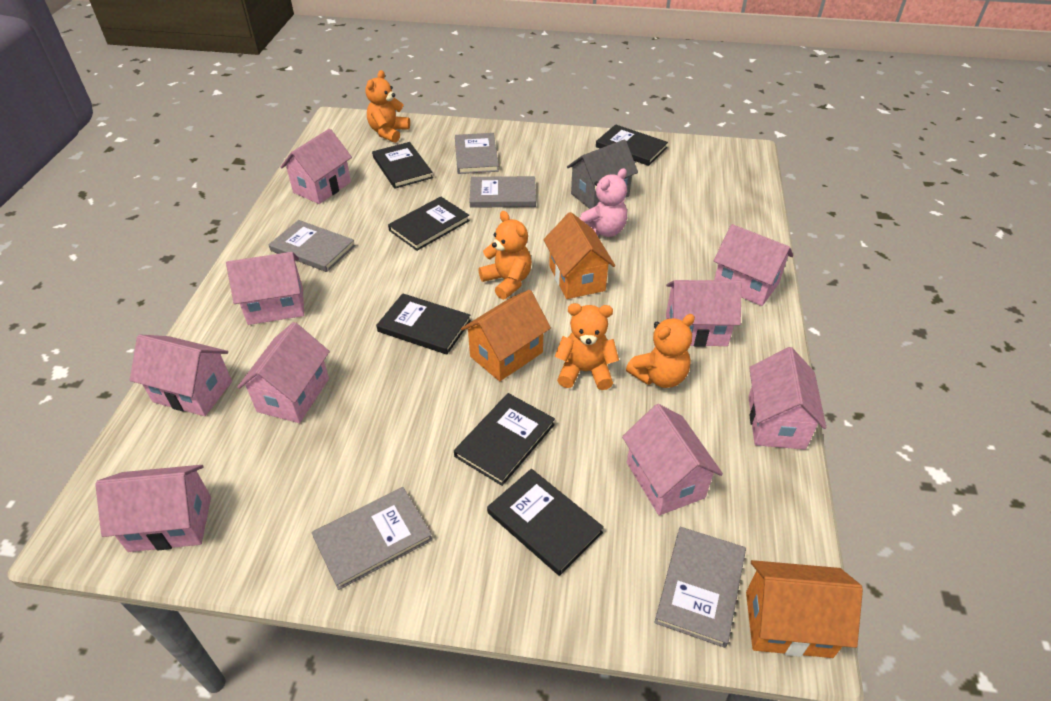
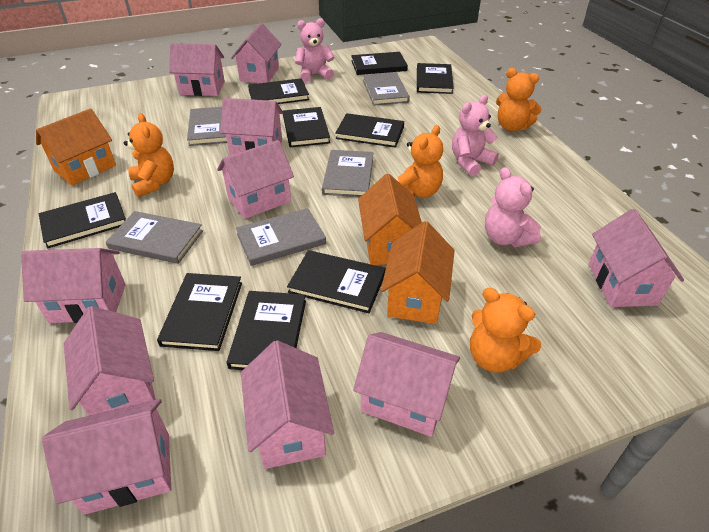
black book: 6 -> 9
grey house: 1 -> 0
pink house: 9 -> 10
pink teddy bear: 1 -> 3

